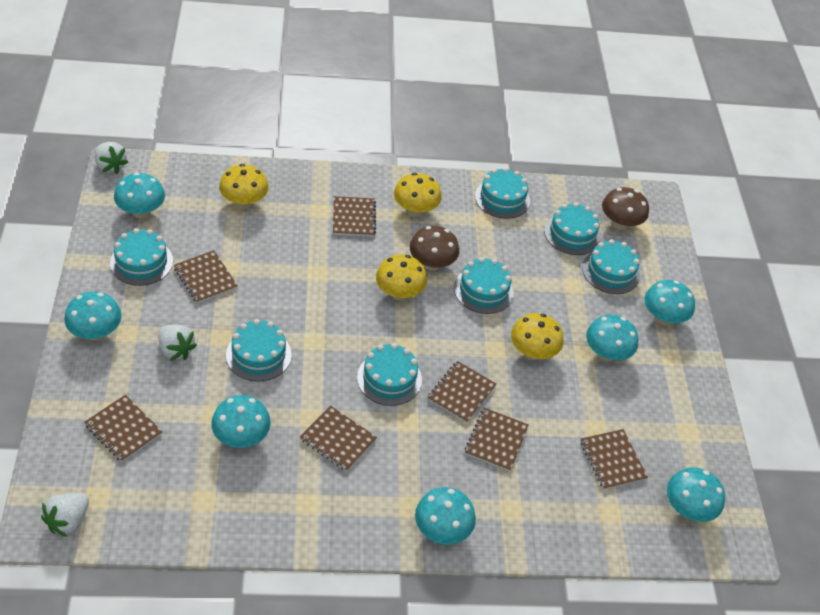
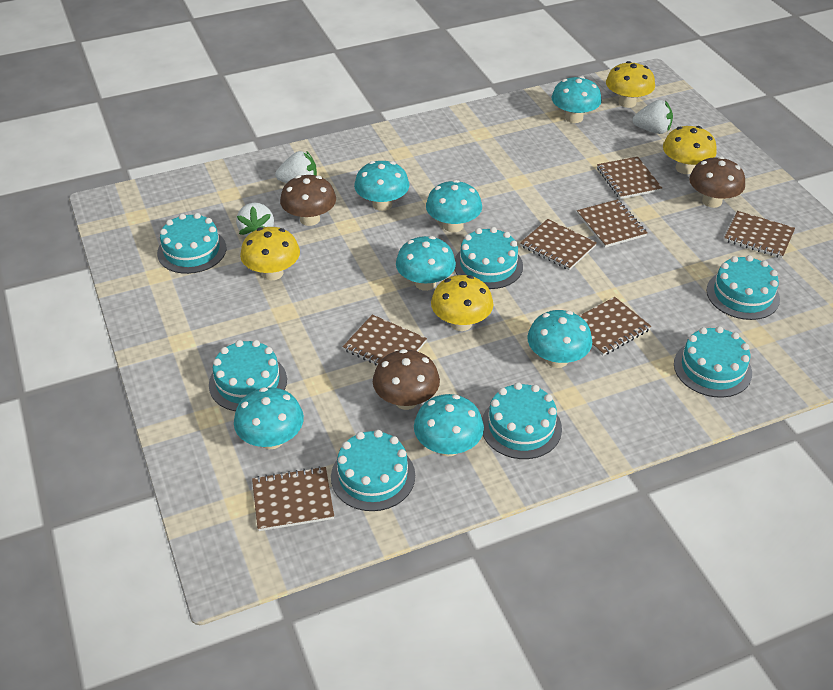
brown mushroom: 2 -> 3

